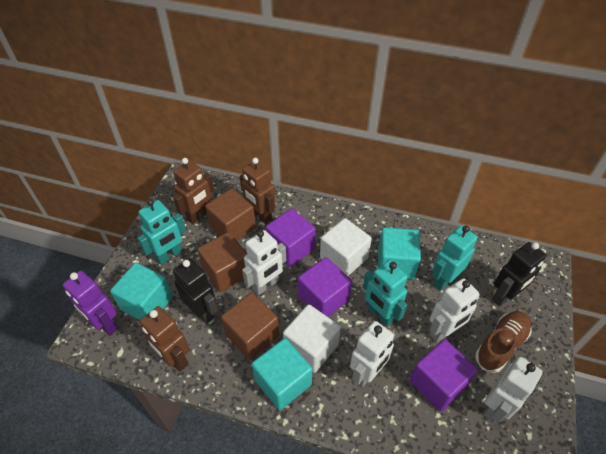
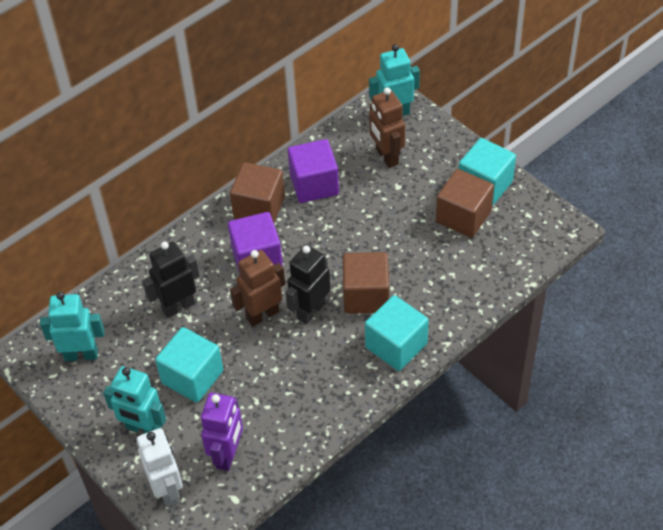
brown robot: 3 -> 2
brown shoe: 1 -> 0
purple cube: 3 -> 2
white cube: 2 -> 0
white robot: 4 -> 1

